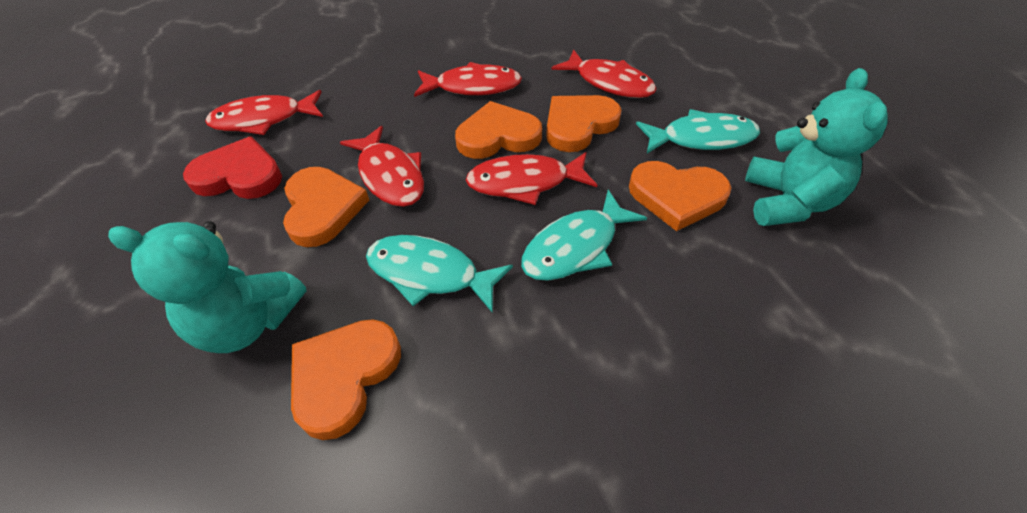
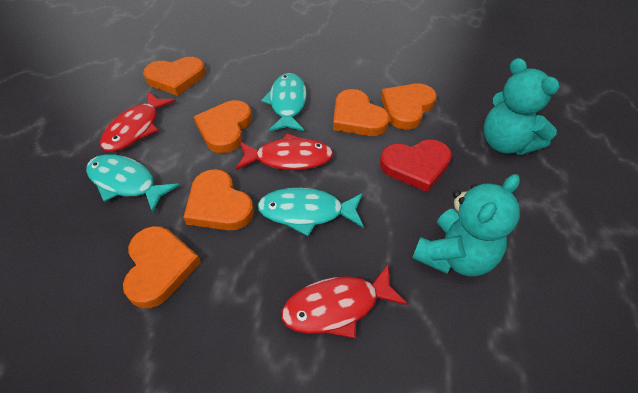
orange heart: 5 -> 6
red fish: 5 -> 3

